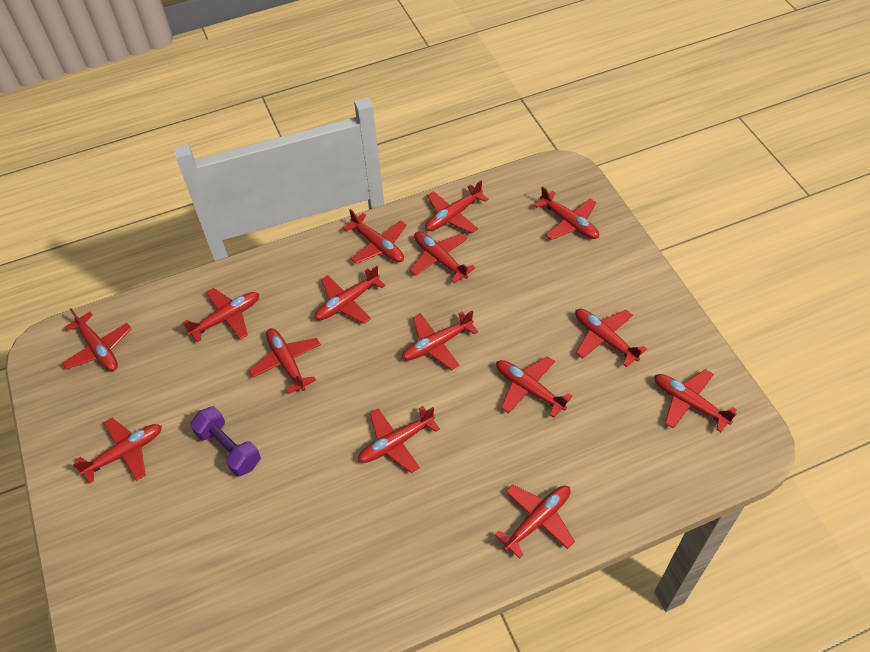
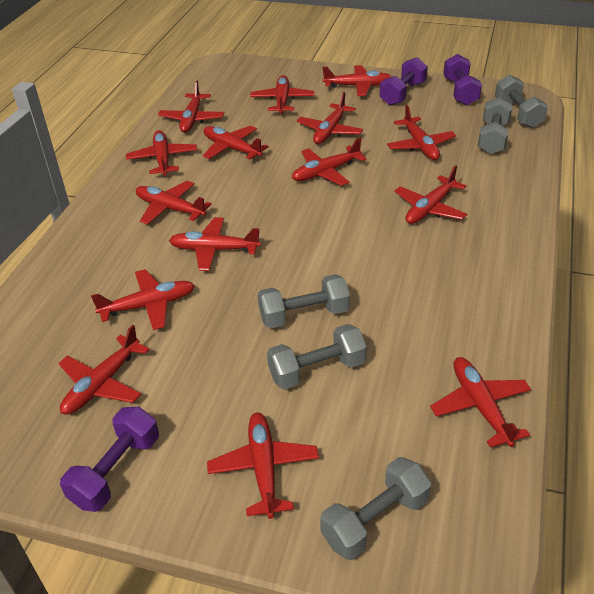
grey dumbbell: 0 -> 5
purple dumbbell: 1 -> 3

